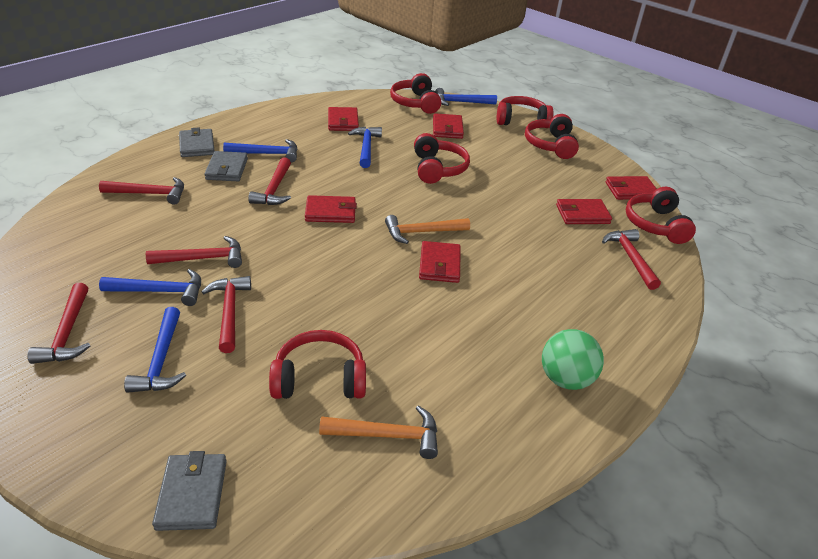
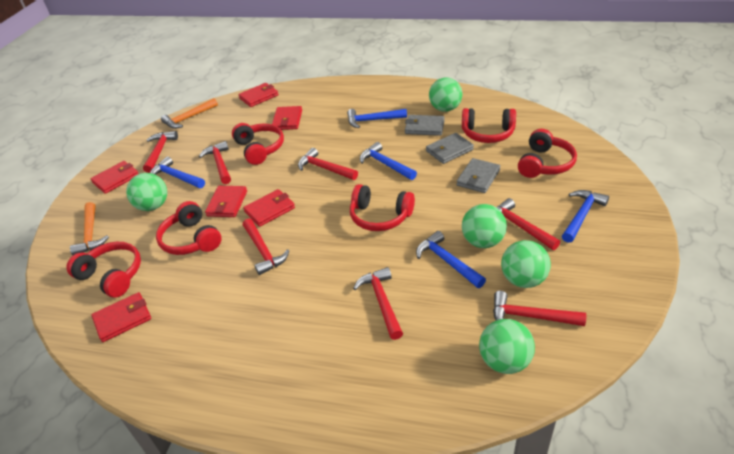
green ball: 1 -> 5
red hammer: 6 -> 7

